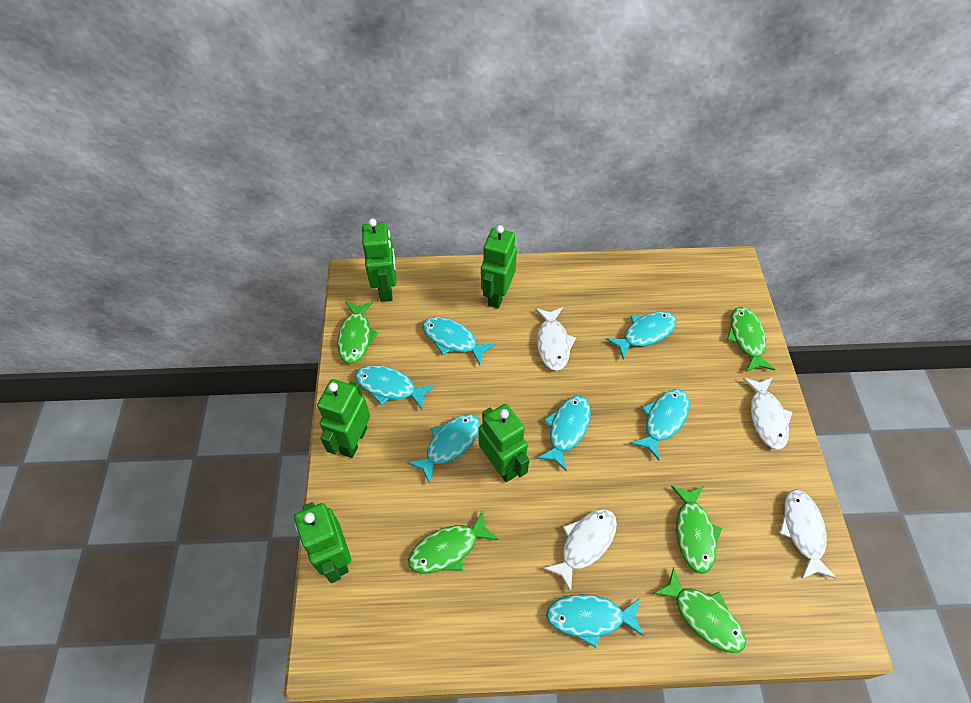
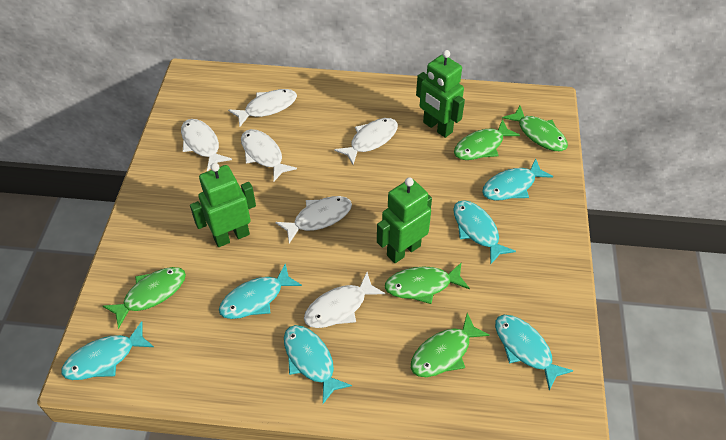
green robot: 5 -> 3
turquoise fish: 7 -> 6
white fish: 4 -> 6

